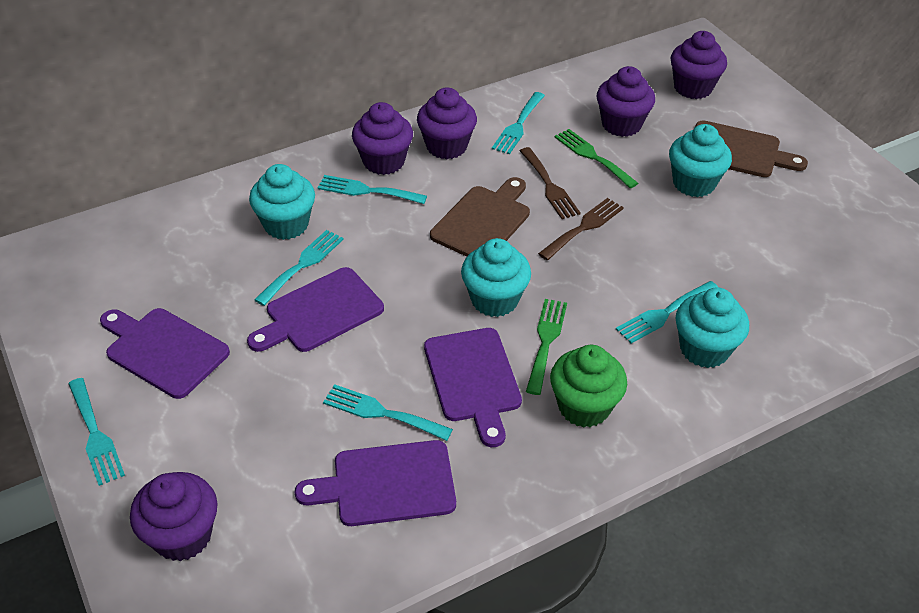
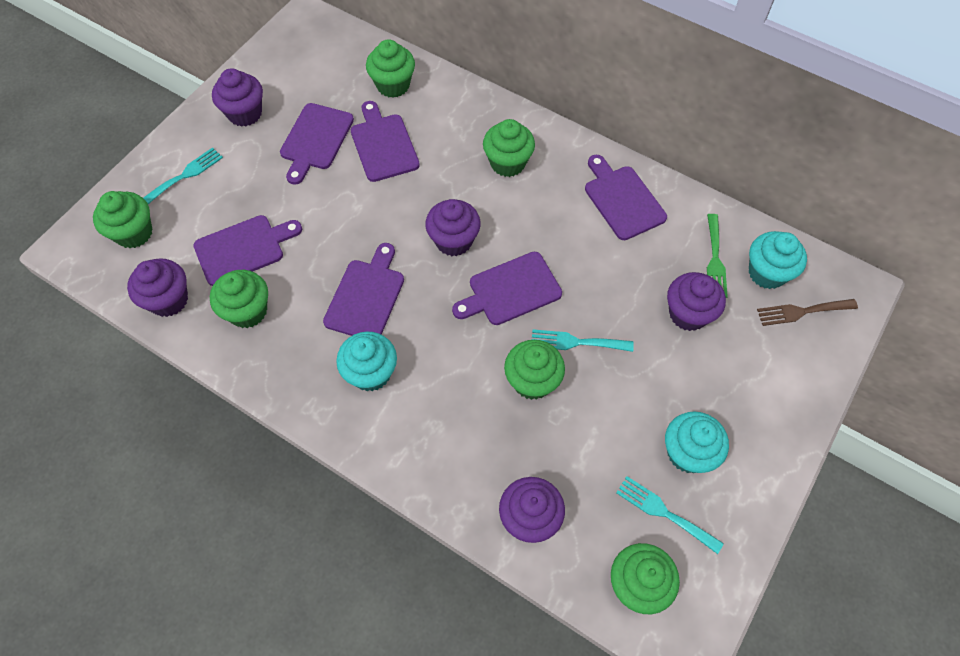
brown cutting board: 2 -> 0
brown fork: 2 -> 1
green cupcake: 1 -> 6
green fork: 2 -> 1
purple cutting board: 4 -> 6
turquoise cupcake: 4 -> 3
turquoise fork: 6 -> 3

